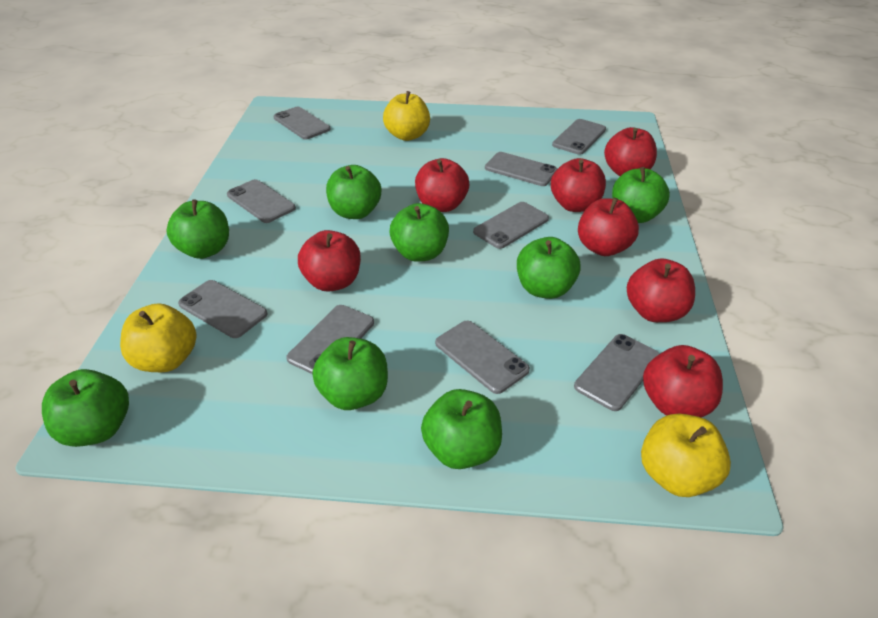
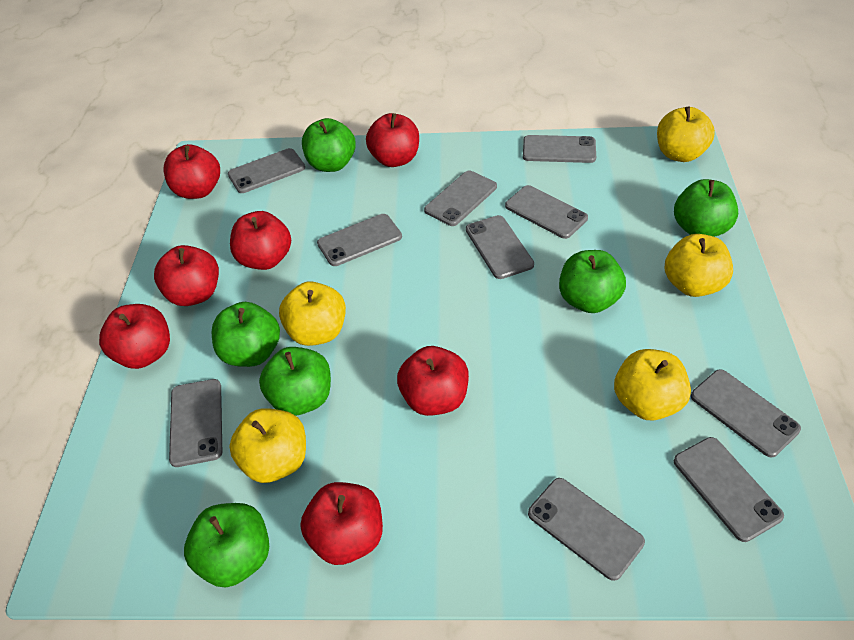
green apple: 8 -> 6
grey phone: 9 -> 10
yellow apple: 3 -> 5

